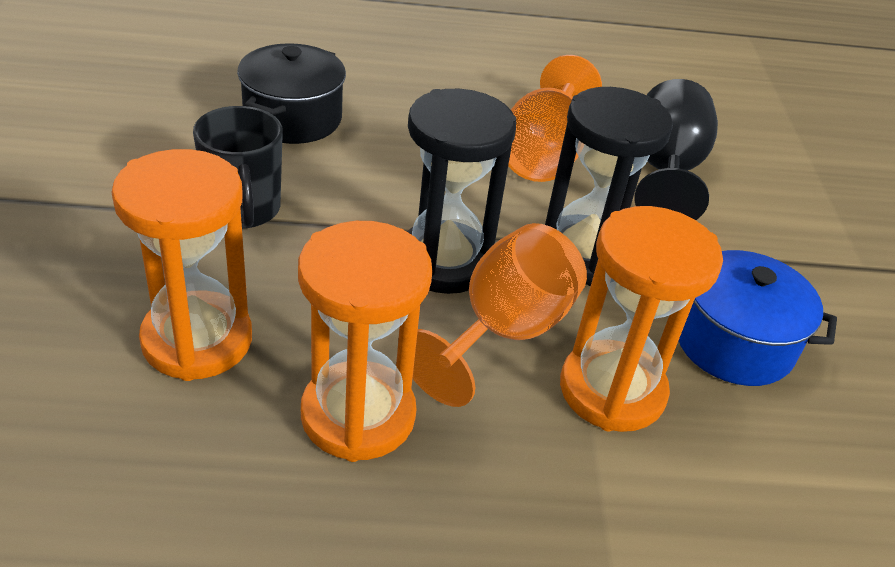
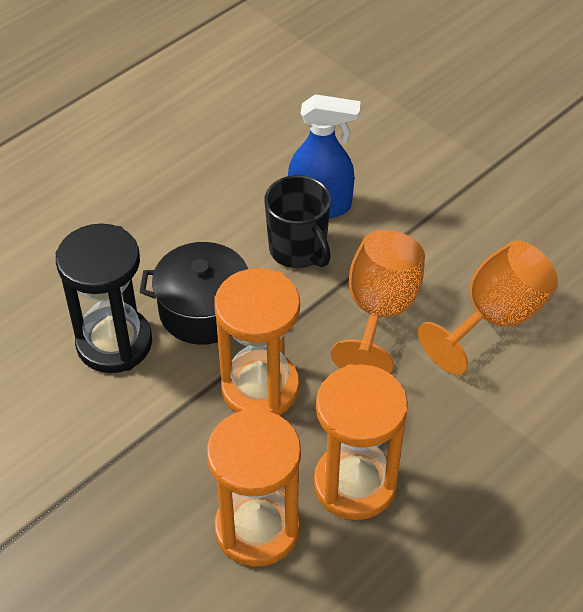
black goblet: 1 -> 0
black hourglass: 2 -> 1
blue pot: 1 -> 0
blue spray bottle: 0 -> 1

